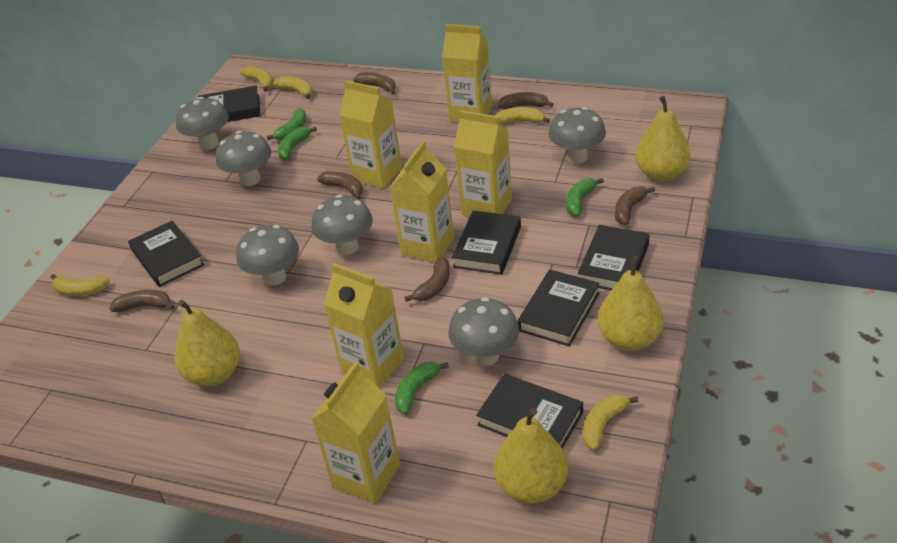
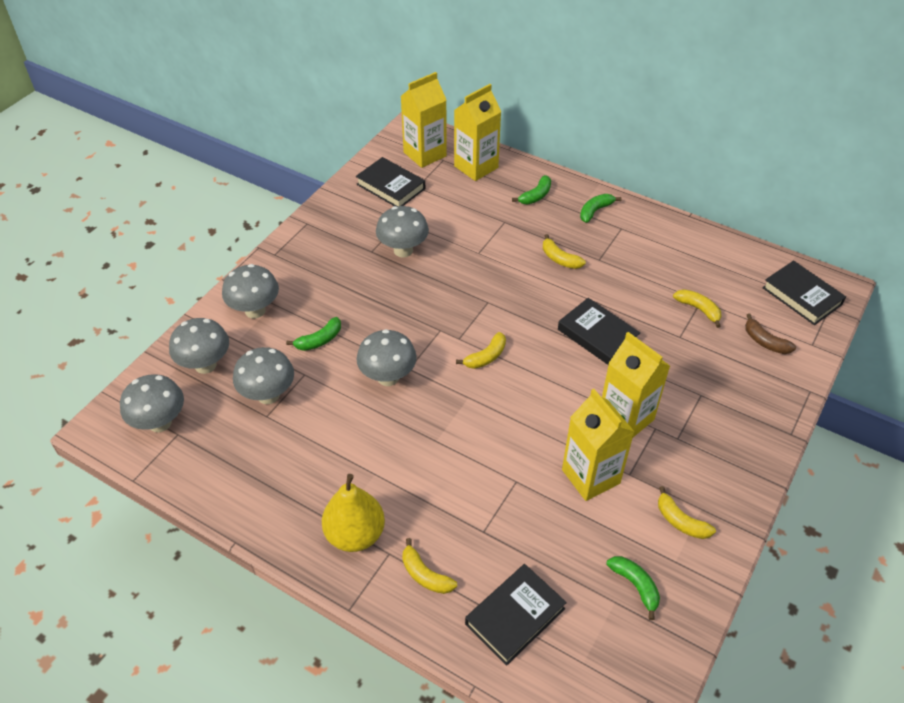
black book: 6 -> 4
brown banana: 6 -> 1
yellow carton: 6 -> 4
yellow pear: 4 -> 1

